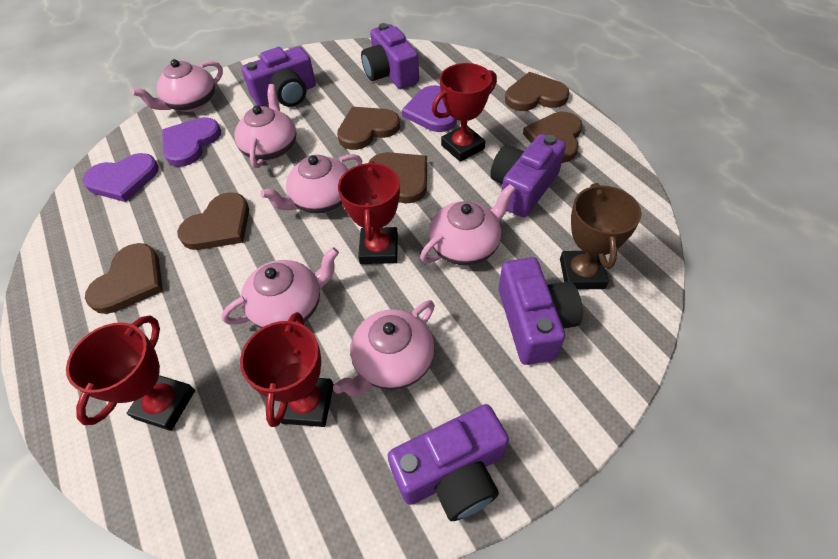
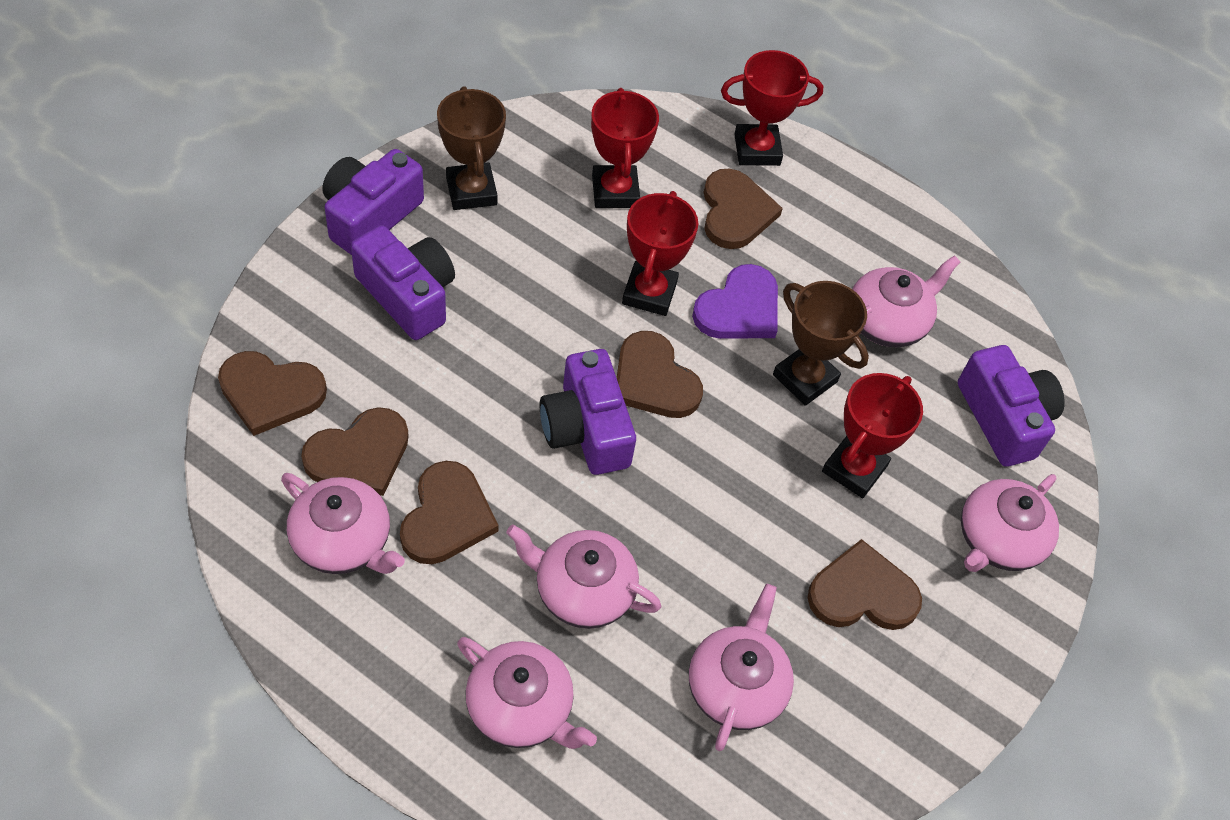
brown trophy: 1 -> 2
purple camera: 5 -> 4
purple heart: 3 -> 1

